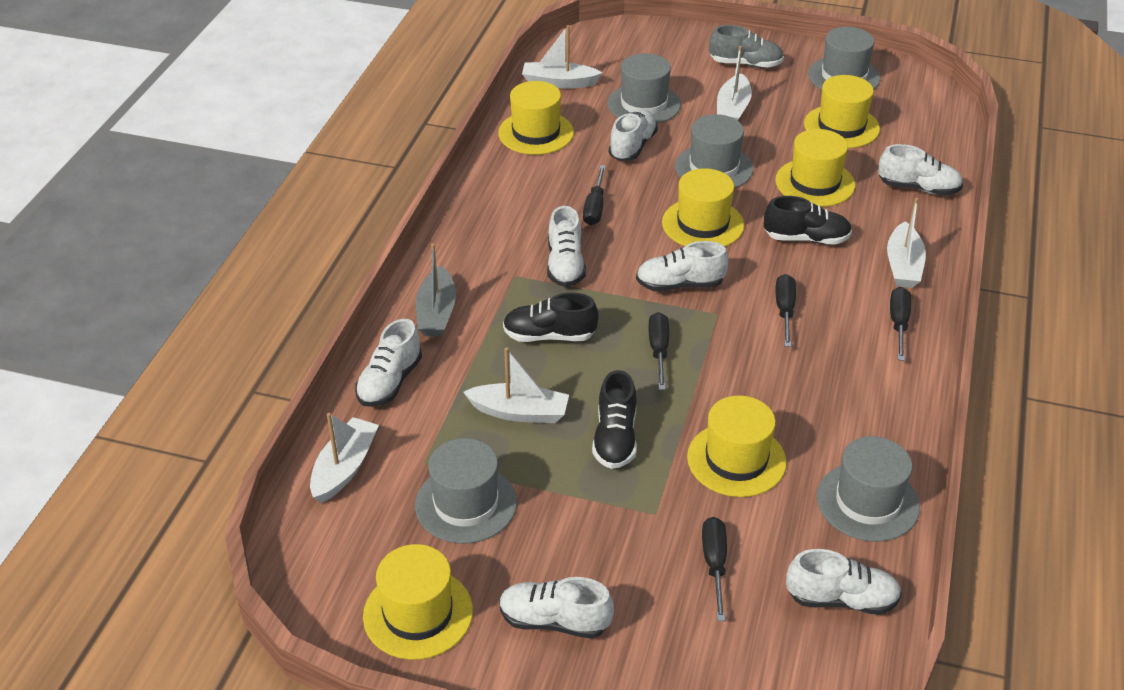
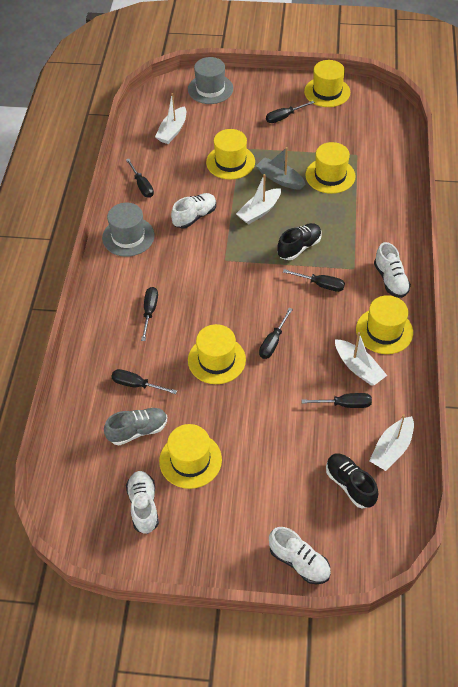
black screwdriver: 5 -> 7
black shoe: 3 -> 2
grey hat: 5 -> 2
white boat: 5 -> 4
white shoe: 7 -> 4

